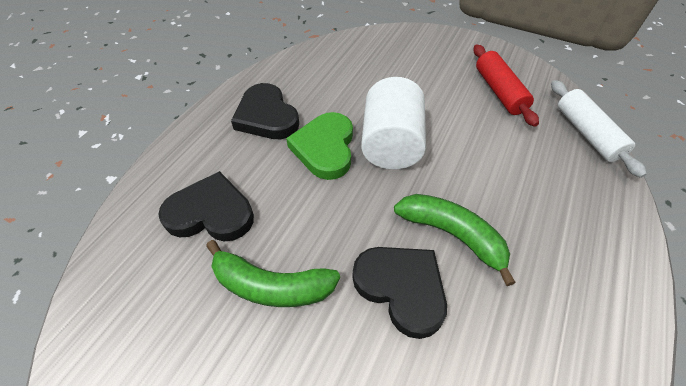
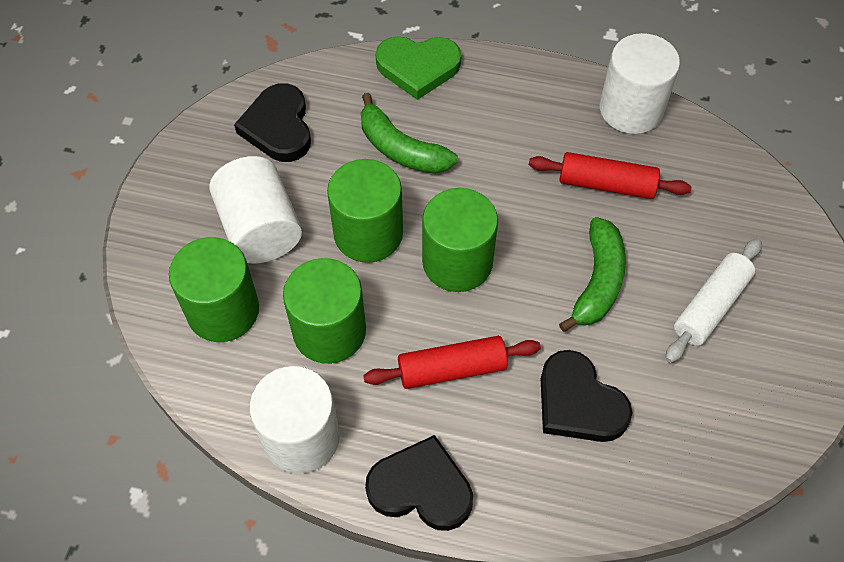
green cylinder: 0 -> 4
red rolling pin: 1 -> 2
white cylinder: 1 -> 3

